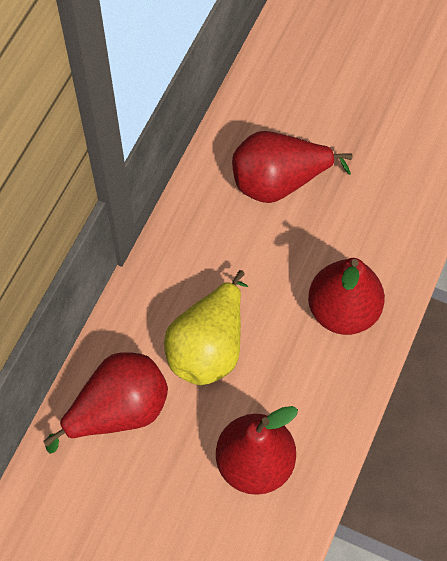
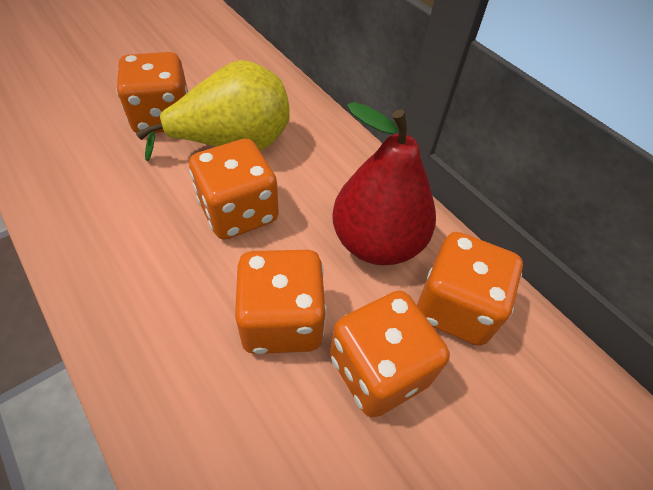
orange dice: 0 -> 5
red pear: 4 -> 1

